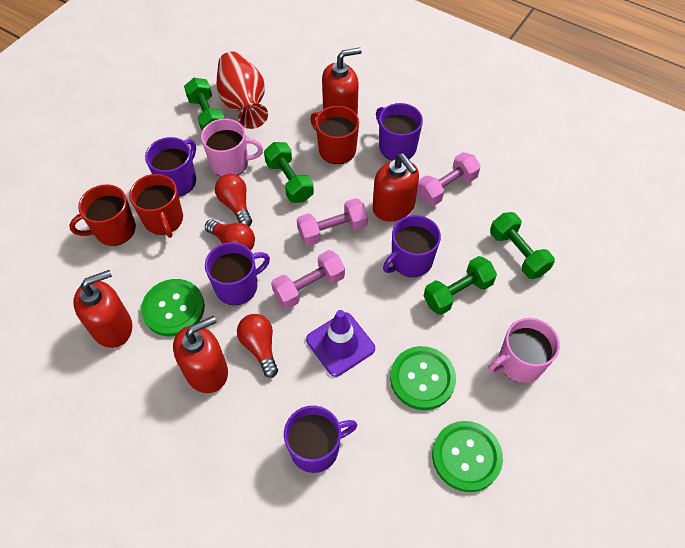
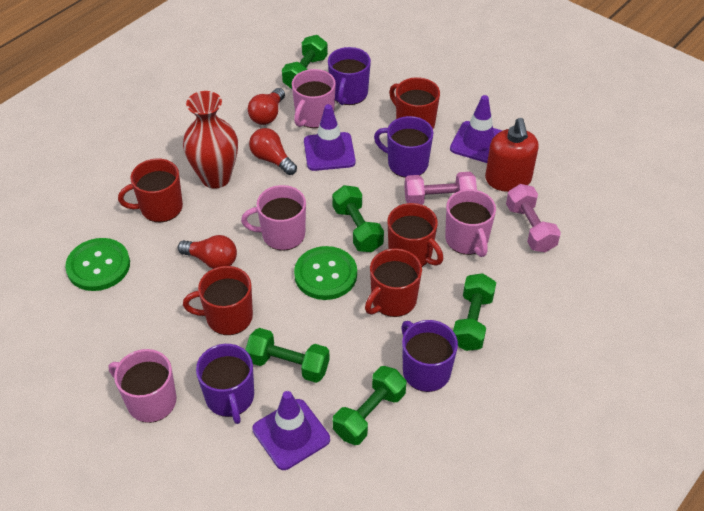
green button: 3 -> 2
green dumbbell: 4 -> 5
pink dumbbell: 3 -> 2
pink mug: 2 -> 4
purple mug: 5 -> 4
purple traffic cone: 1 -> 3
red mug: 3 -> 5
red soap dispenser: 4 -> 1

